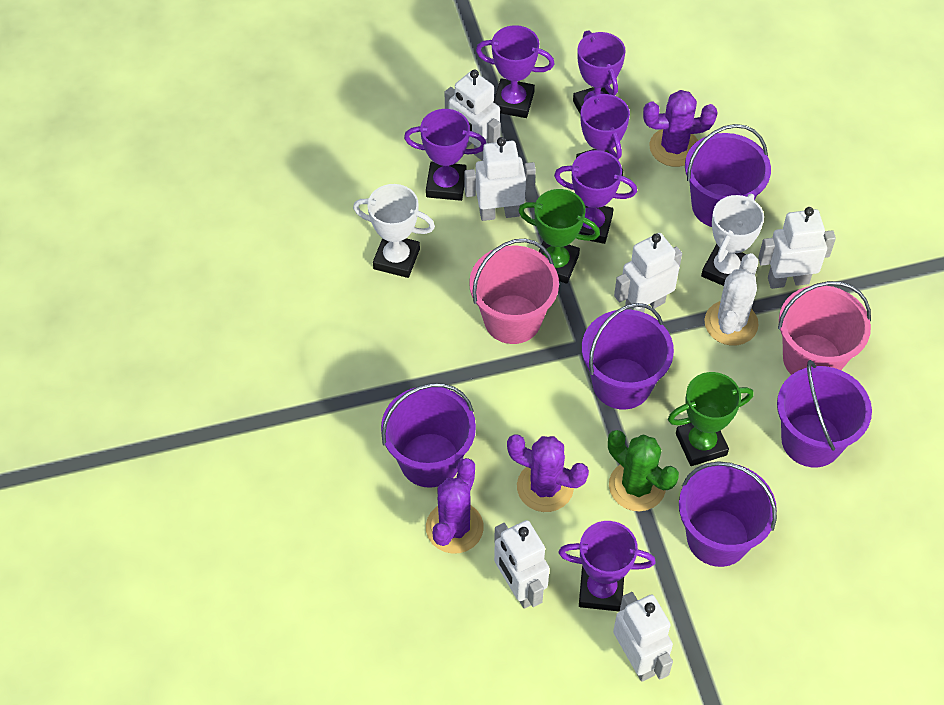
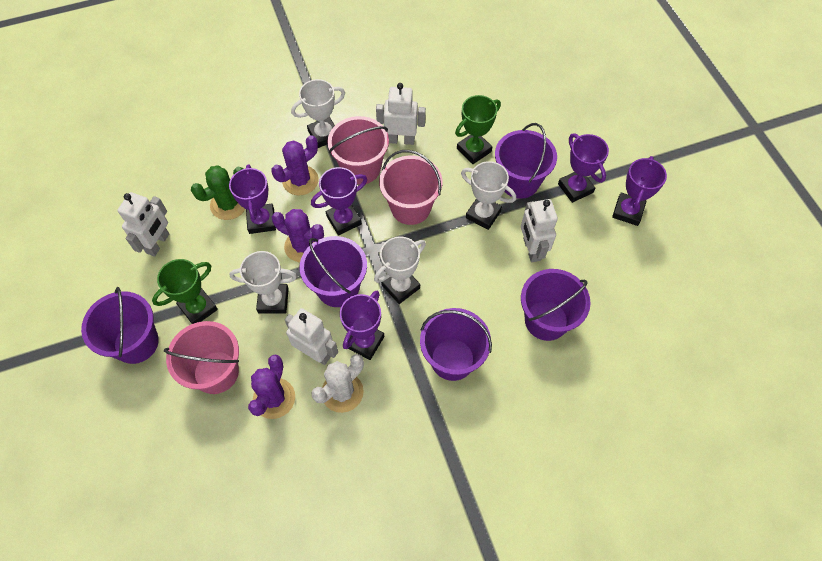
pink bucket: 2 -> 3
purple trophy: 6 -> 5
white robot: 6 -> 4
white trophy: 2 -> 4

